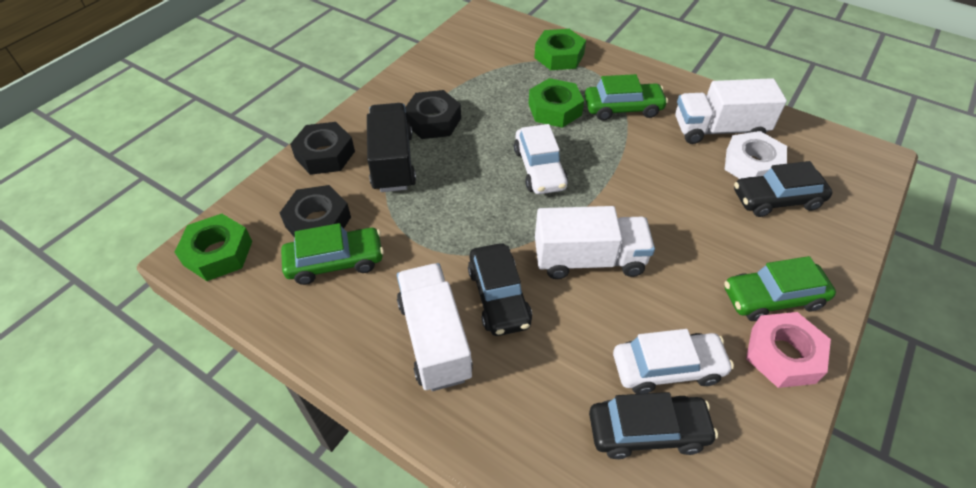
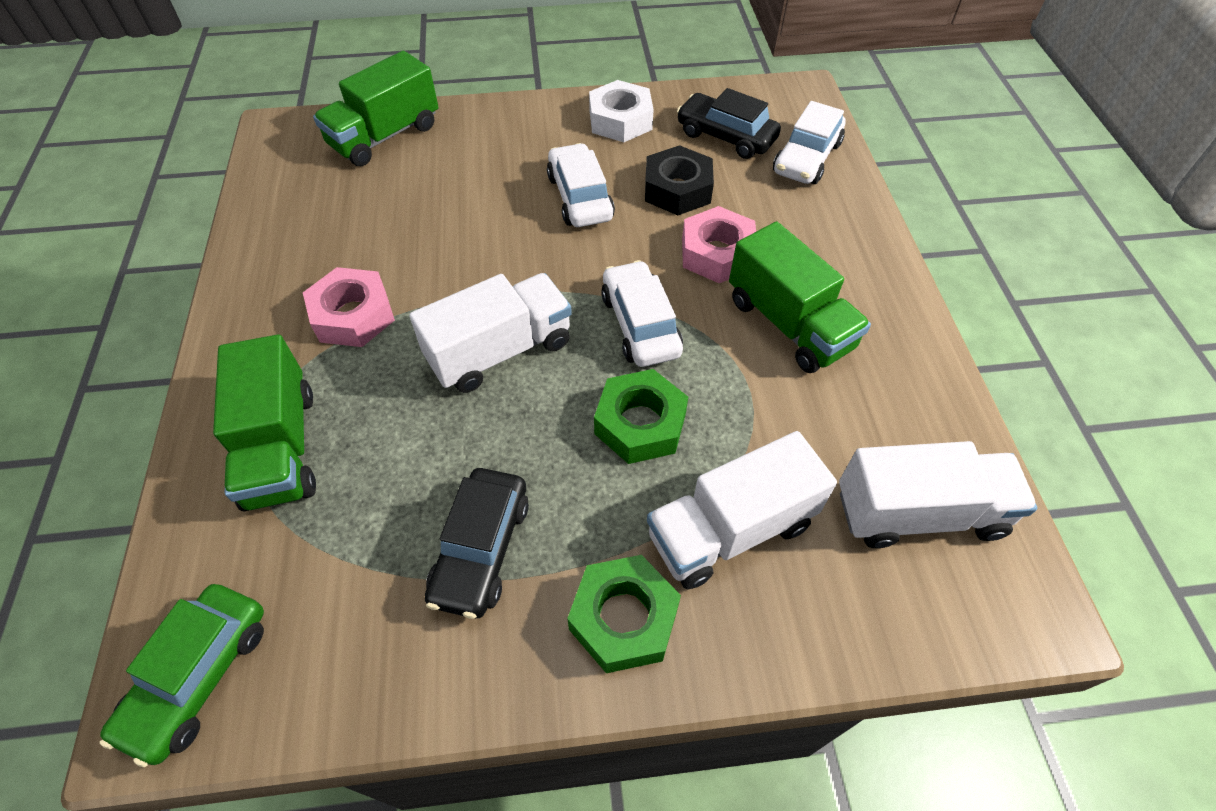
black car: 3 -> 2
black nut: 3 -> 1
black truck: 1 -> 0
green car: 3 -> 1
green nut: 3 -> 2
green truck: 0 -> 3
pink nut: 1 -> 2
white car: 2 -> 3

